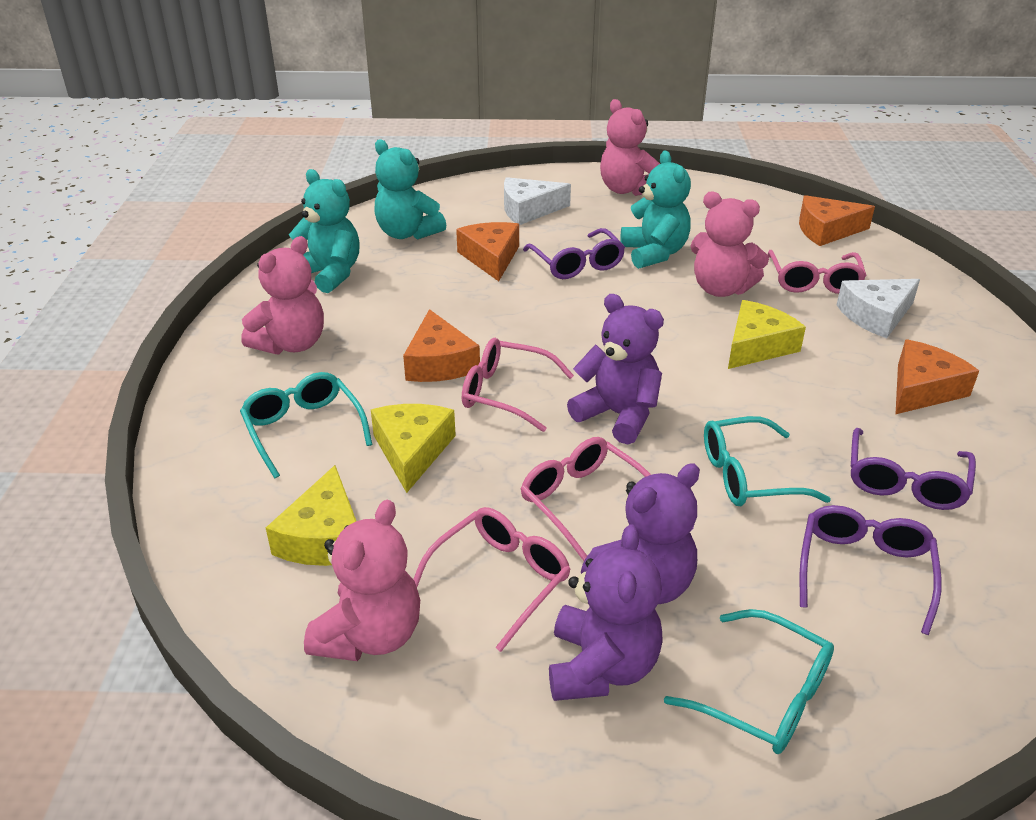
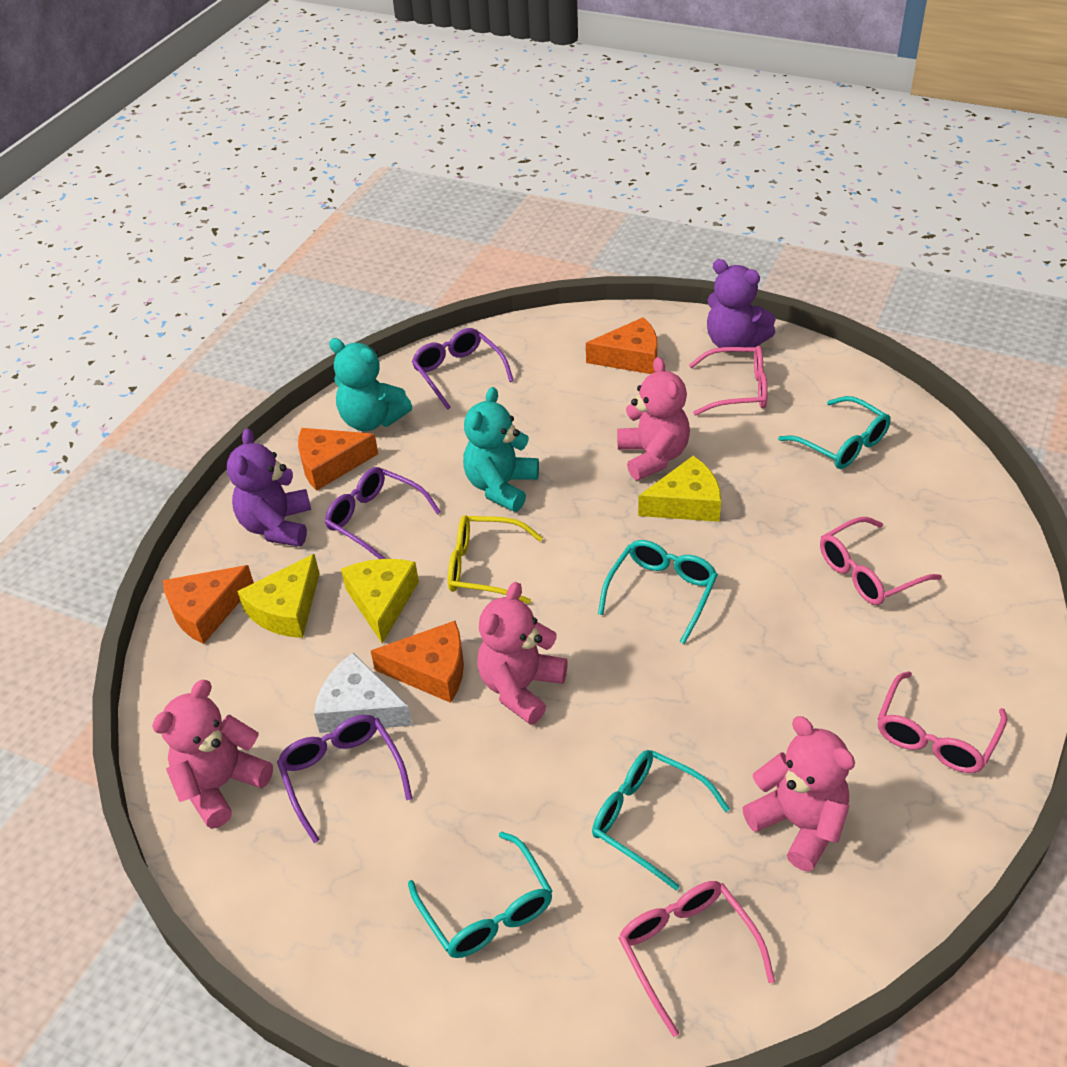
purple teddy bear: 3 -> 2
turquoise glasses: 3 -> 4
turquoise teddy bear: 3 -> 2
white cheese: 2 -> 1
yellow glasses: 0 -> 1

